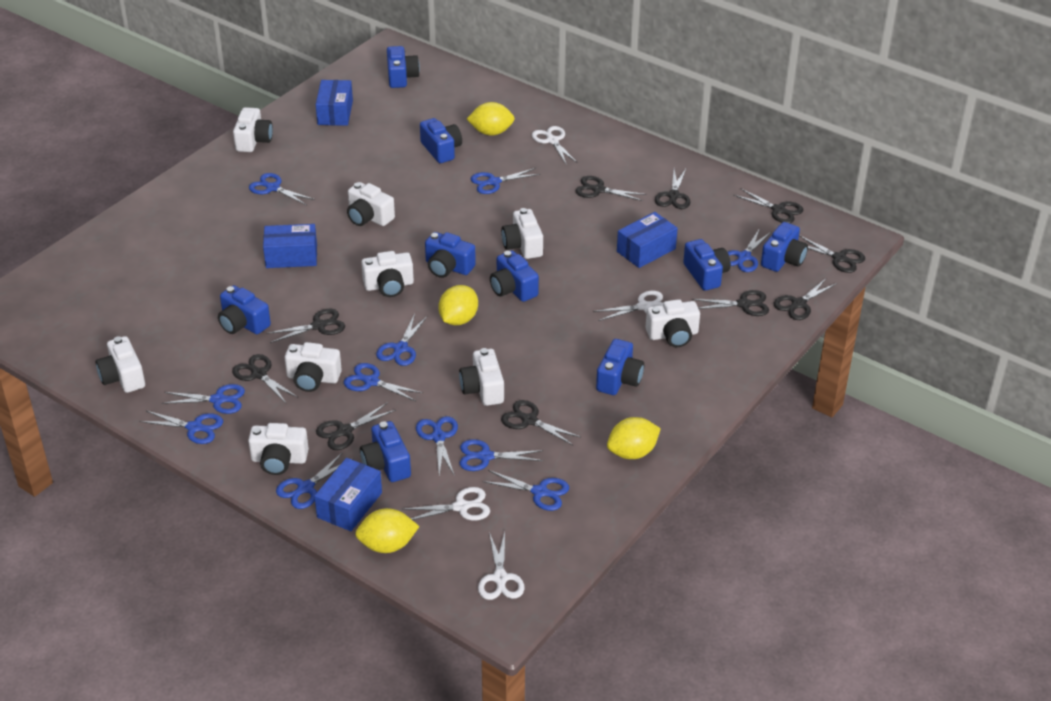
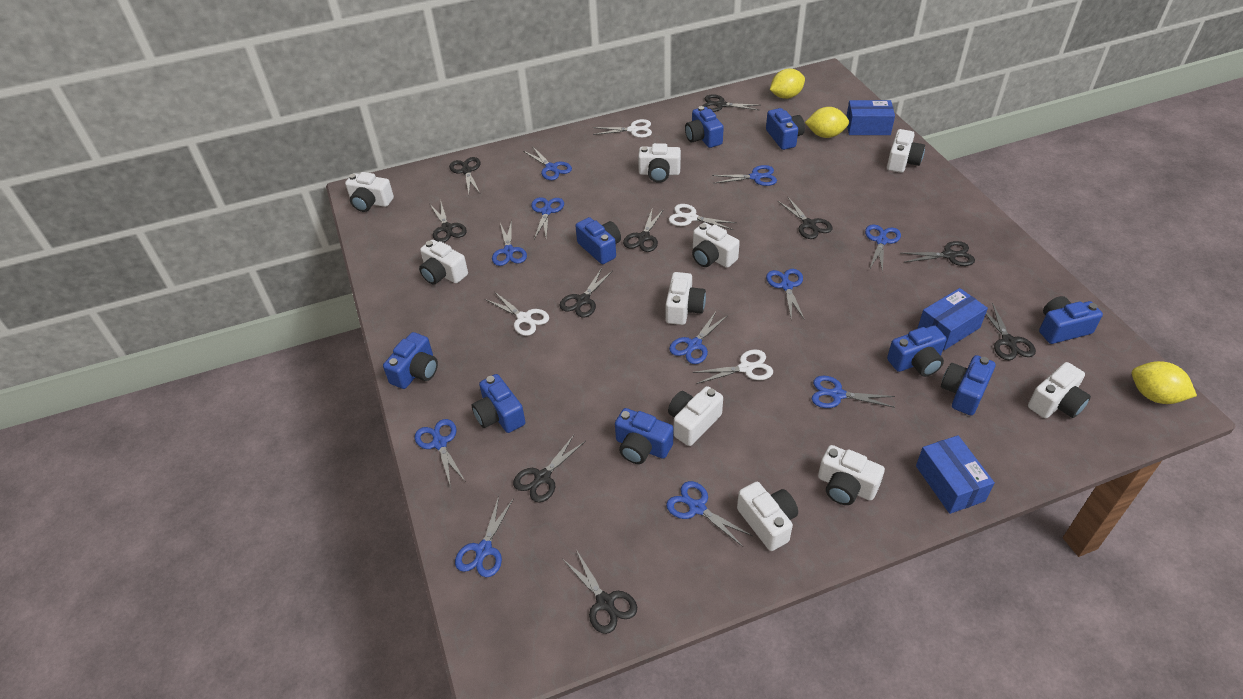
blue box: 4 -> 3
white camera: 9 -> 10
yellow lemon: 4 -> 3

